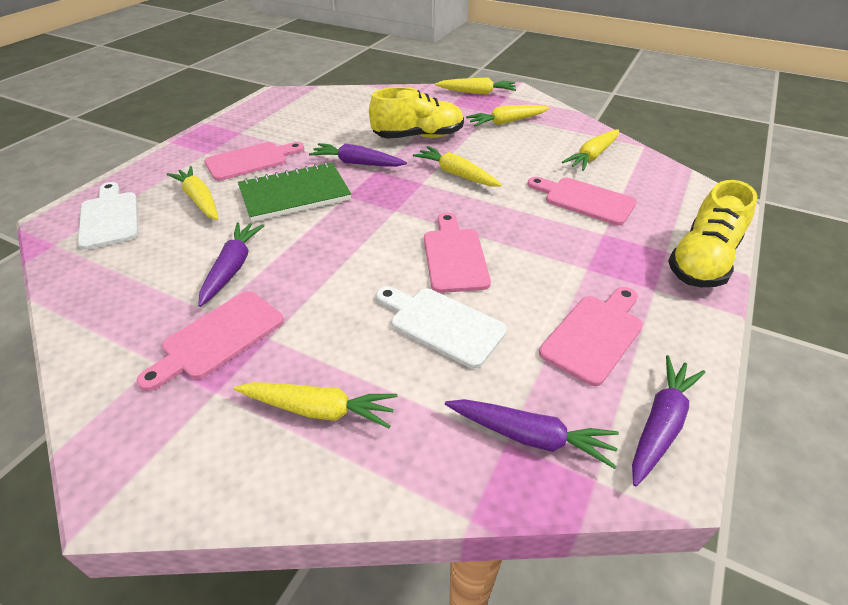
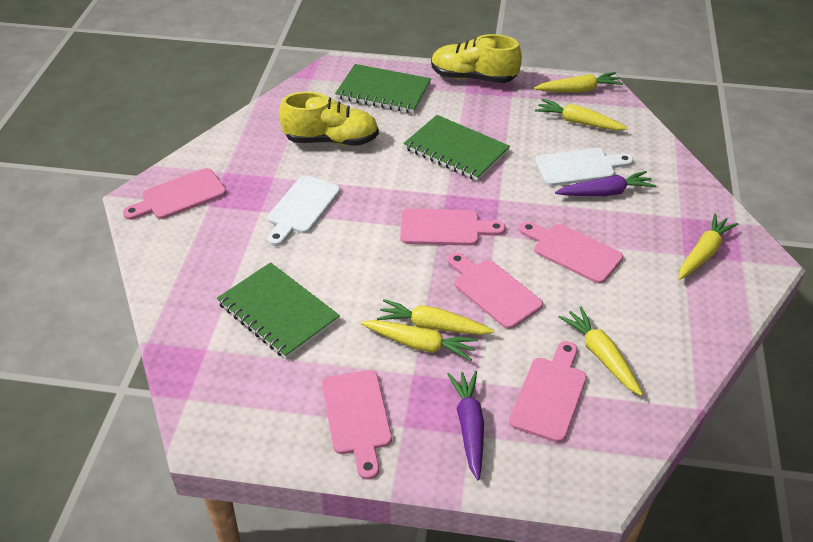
green notebook: 1 -> 3
pink cutting board: 5 -> 6
purple carrot: 4 -> 2

